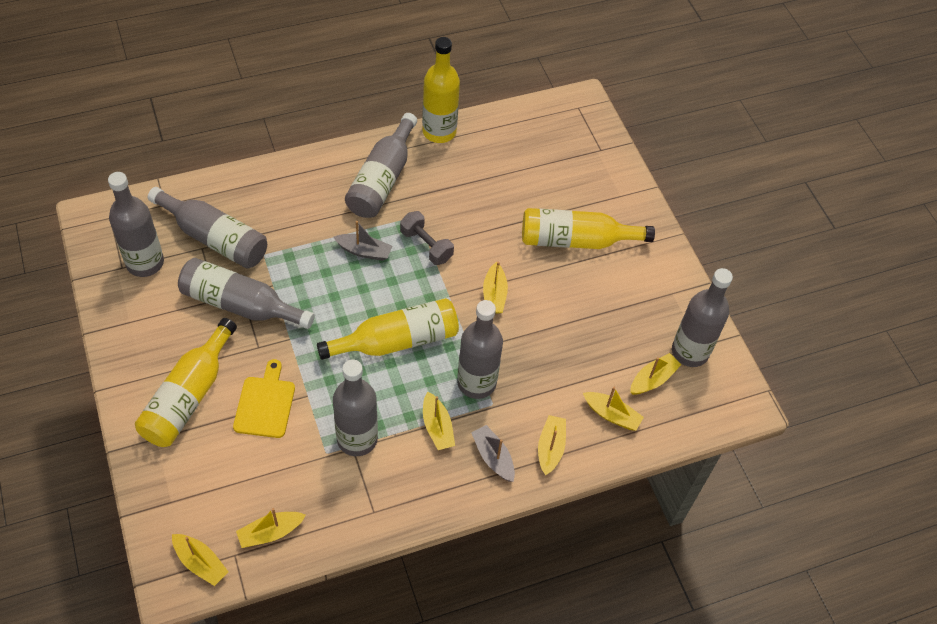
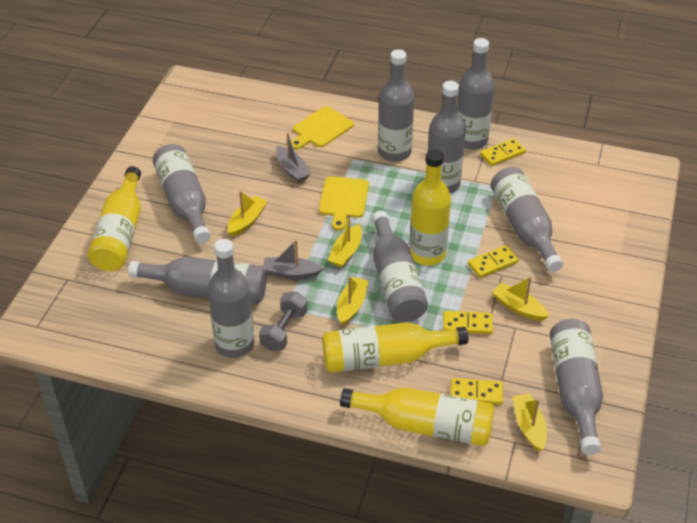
grey bottle: 7 -> 9
yellow boat: 7 -> 5
yellow cutting board: 1 -> 2
yellow domino: 0 -> 4

